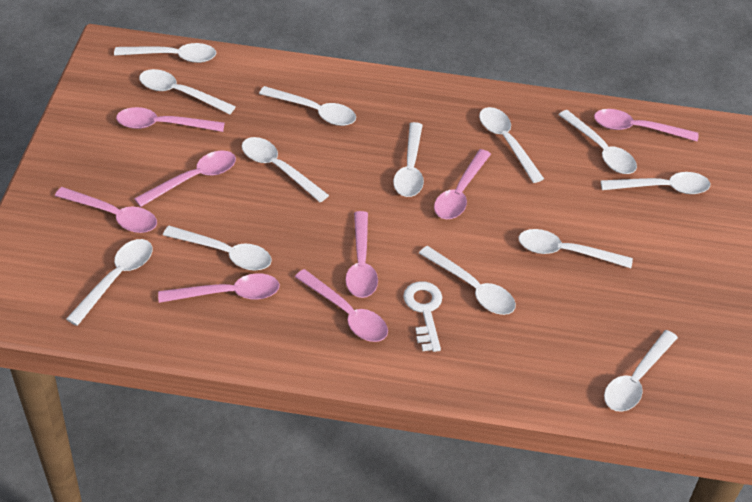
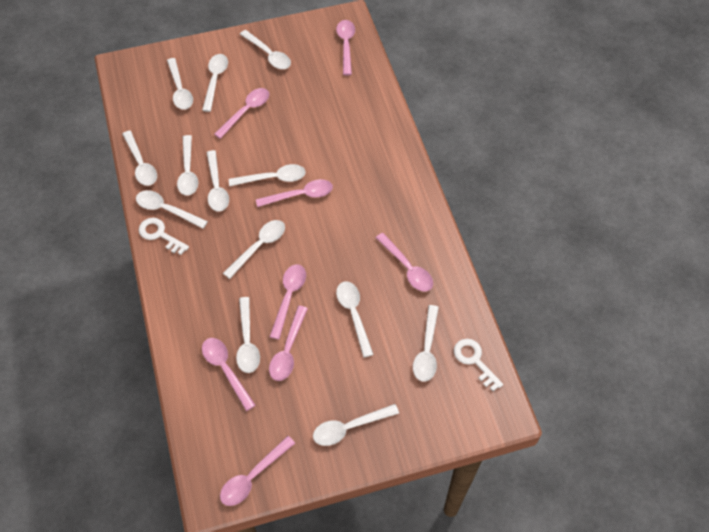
white key: 1 -> 2

